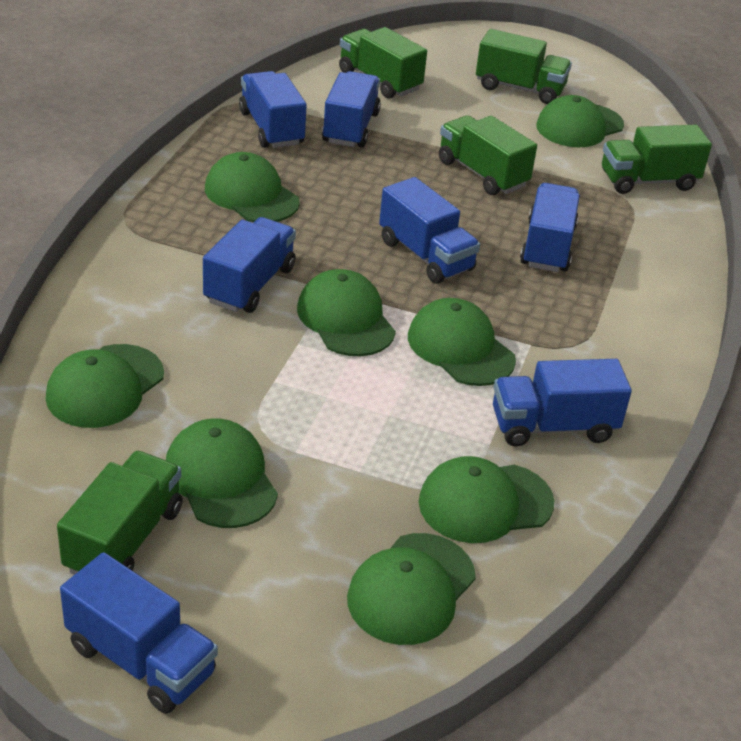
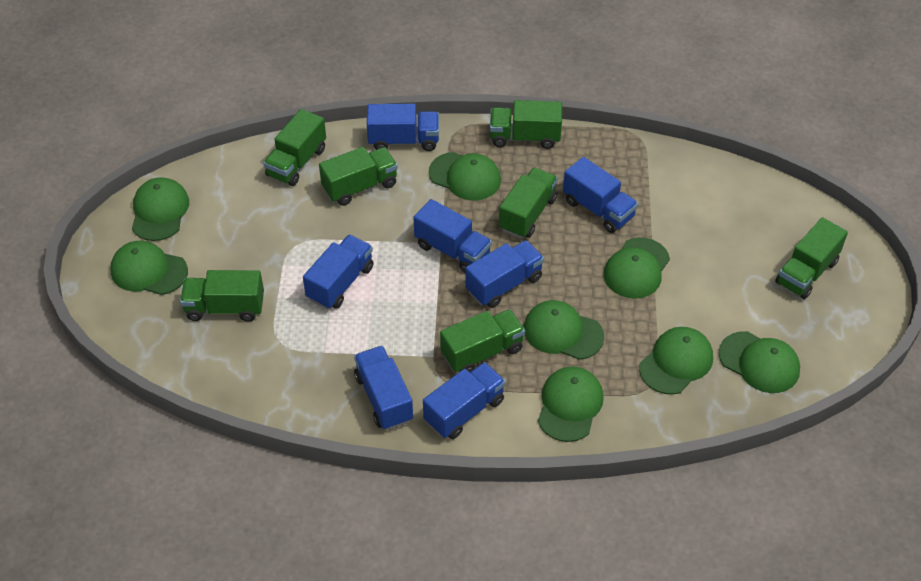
green truck: 5 -> 7

